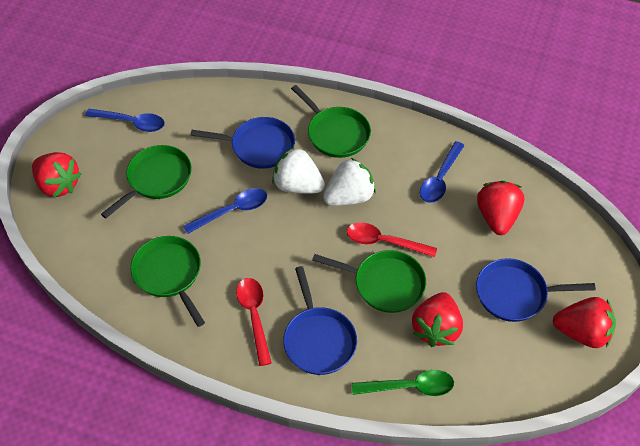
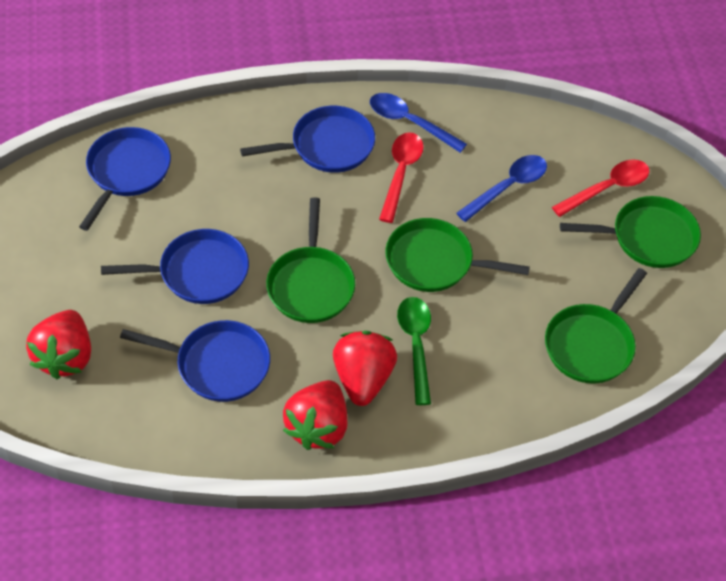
blue pan: 3 -> 4
blue spoon: 3 -> 2
red strawberry: 4 -> 3
white strawberry: 2 -> 0

